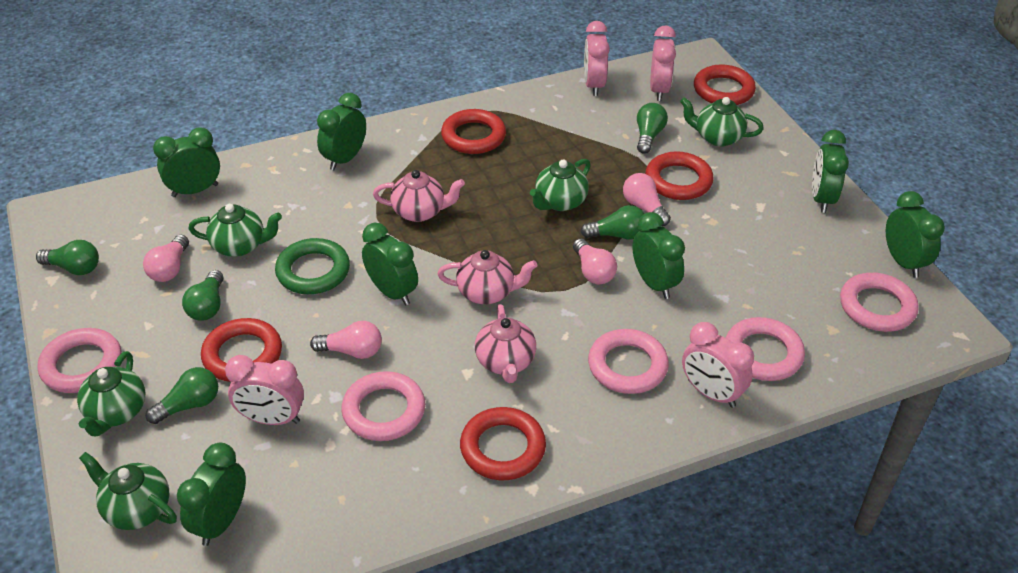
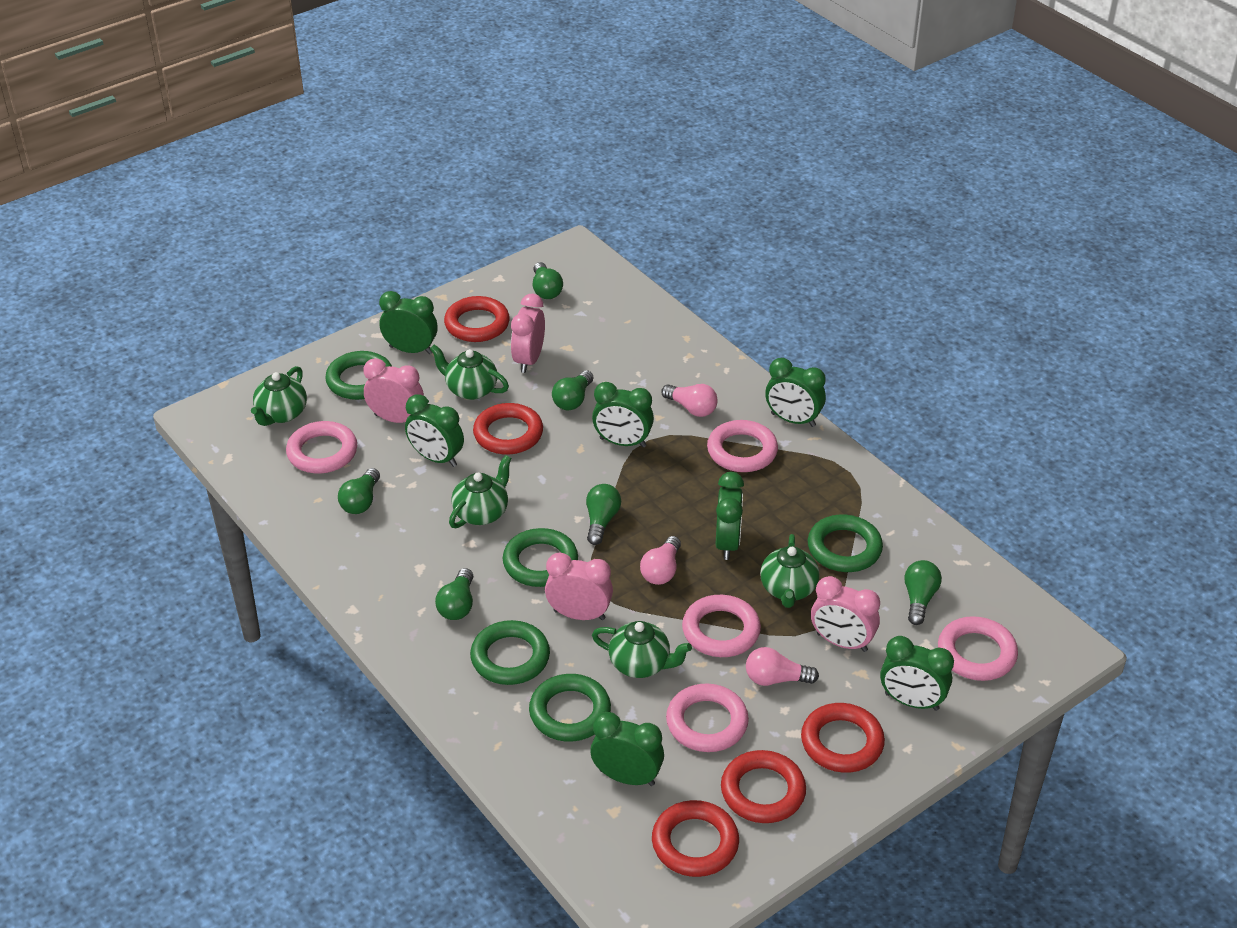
green light bulb: 5 -> 6
green ring: 1 -> 5
pink light bulb: 4 -> 3
pink teapot: 3 -> 0

